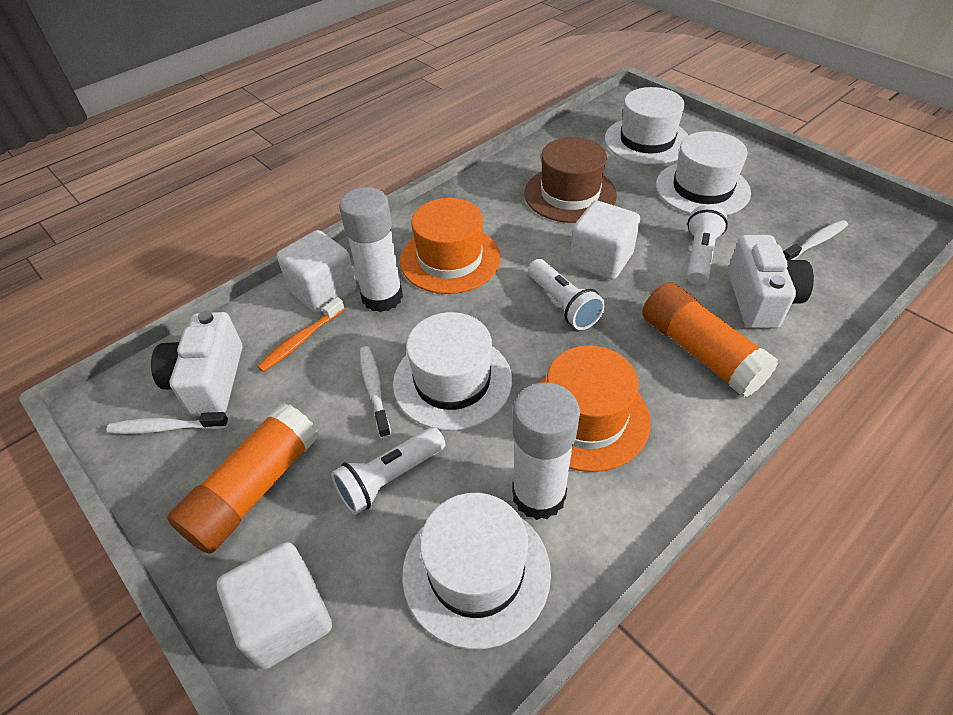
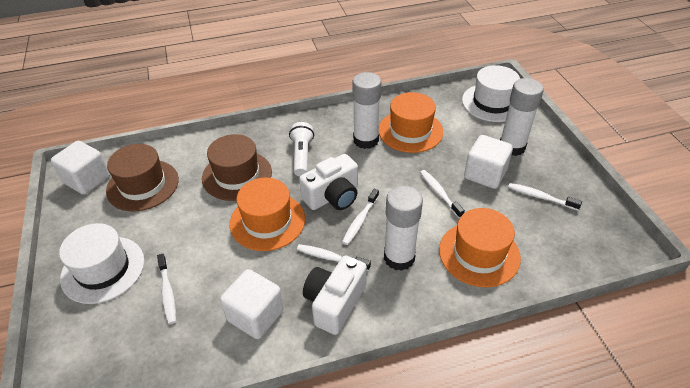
brown hat: 1 -> 2
orange glue stick: 2 -> 0
orange hat: 2 -> 3
orange toothbrush: 1 -> 0
white flashlight: 3 -> 1
white glue stick: 2 -> 3
white hat: 4 -> 2
white toothbrush: 3 -> 5

